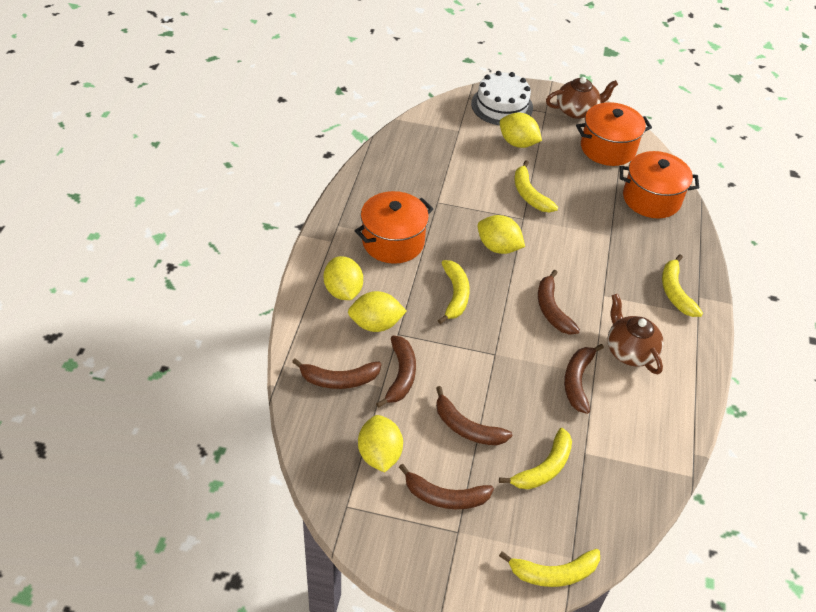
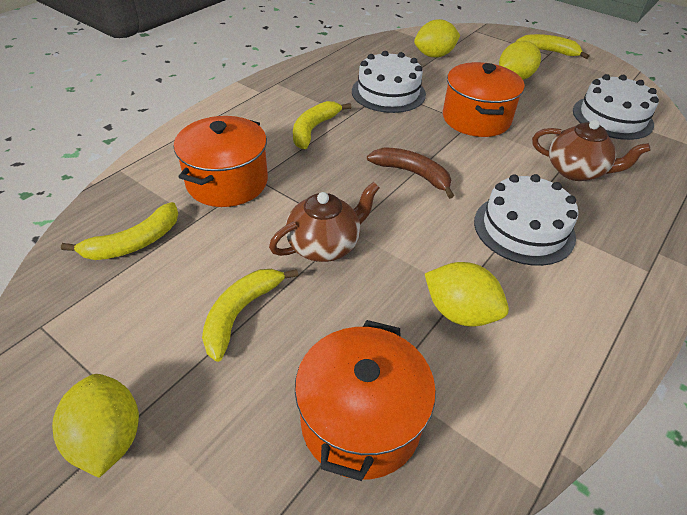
brown banana: 6 -> 1
white cake: 1 -> 3
yellow banana: 5 -> 4
yellow lemon: 5 -> 4

